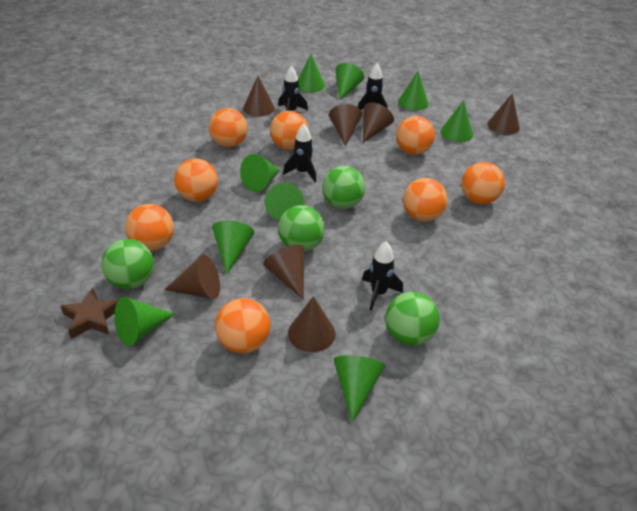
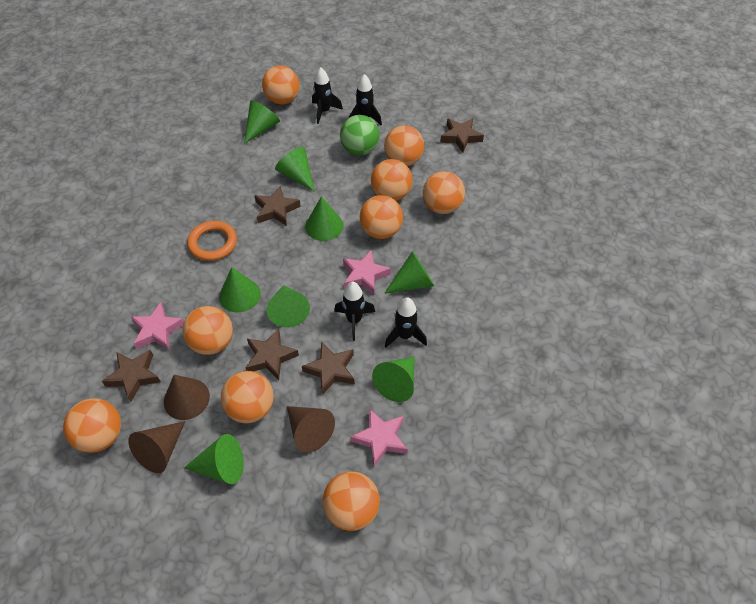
brown cone: 7 -> 3
brown star: 1 -> 5
green ball: 4 -> 1
green cone: 9 -> 8
orange ball: 8 -> 9
orange ring: 0 -> 1
pink star: 0 -> 3

